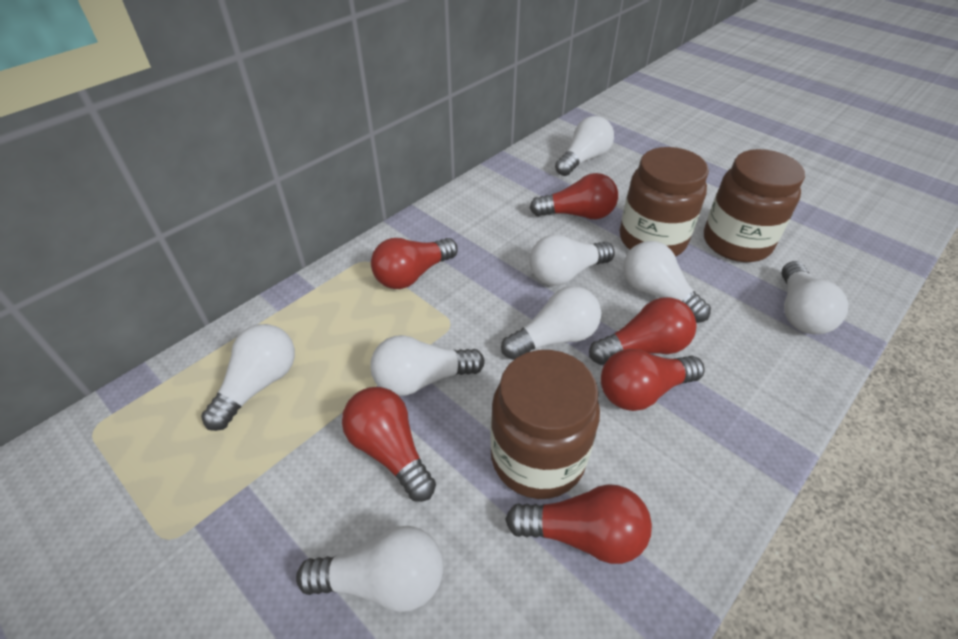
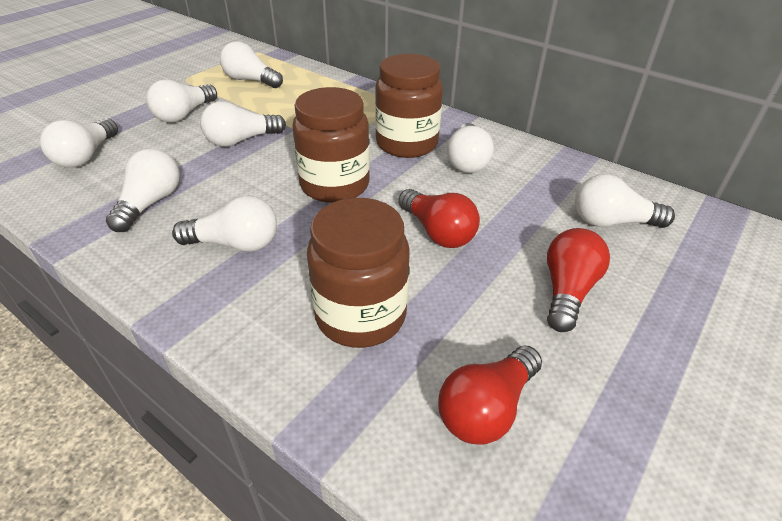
red light bulb: 6 -> 3

